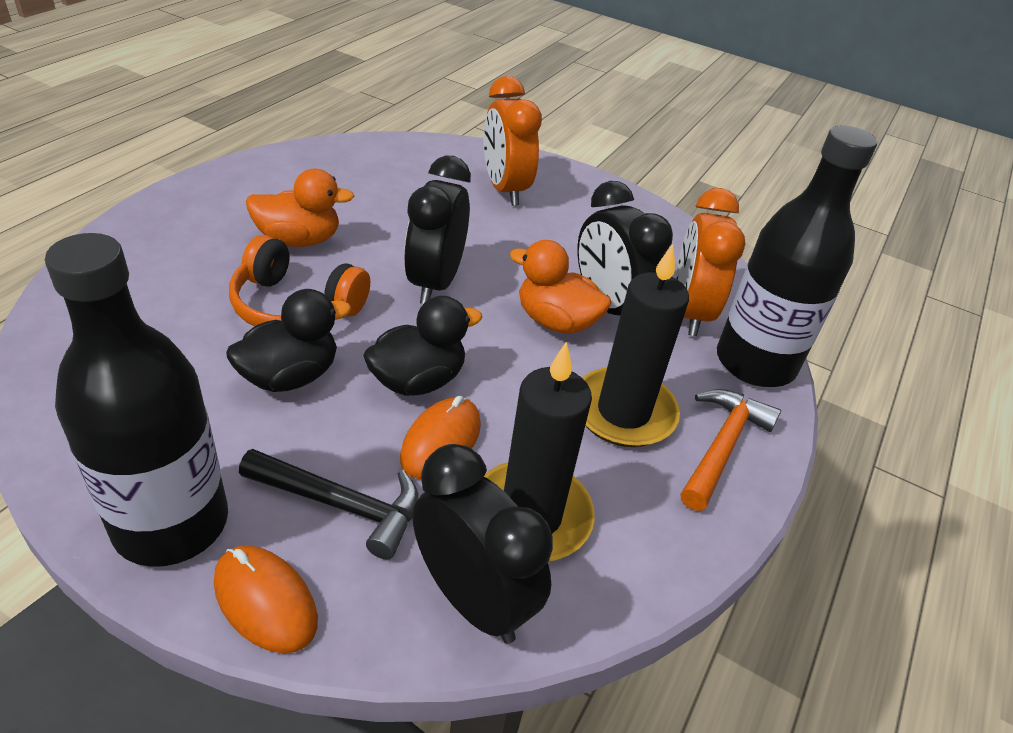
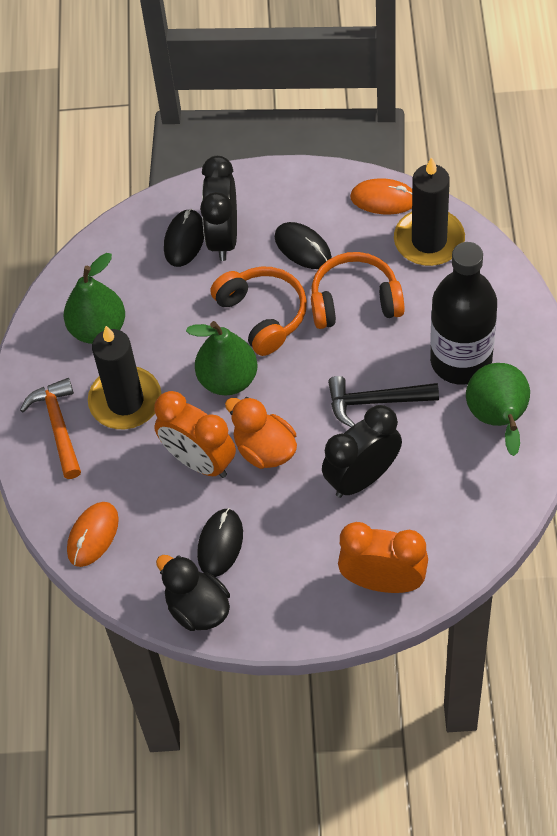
black bottle: 2 -> 1
black clock: 3 -> 2
black duck: 2 -> 1
black mouse: 0 -> 3
green pear: 0 -> 3
orange duck: 2 -> 1
orange headphones: 1 -> 2

